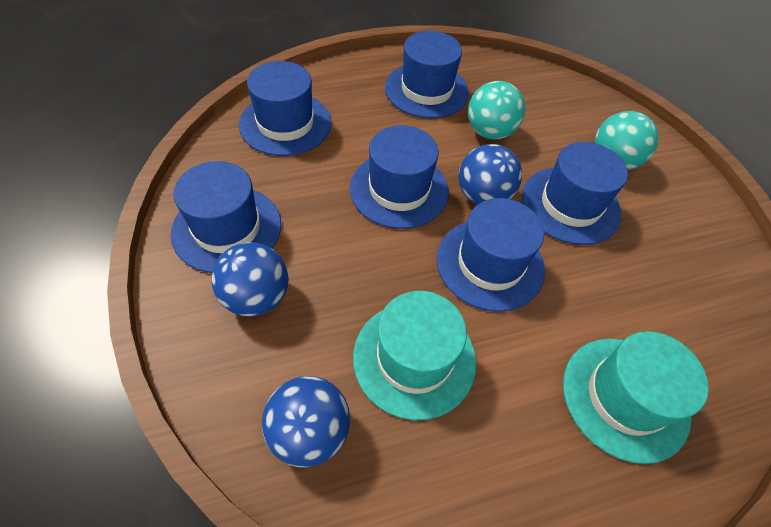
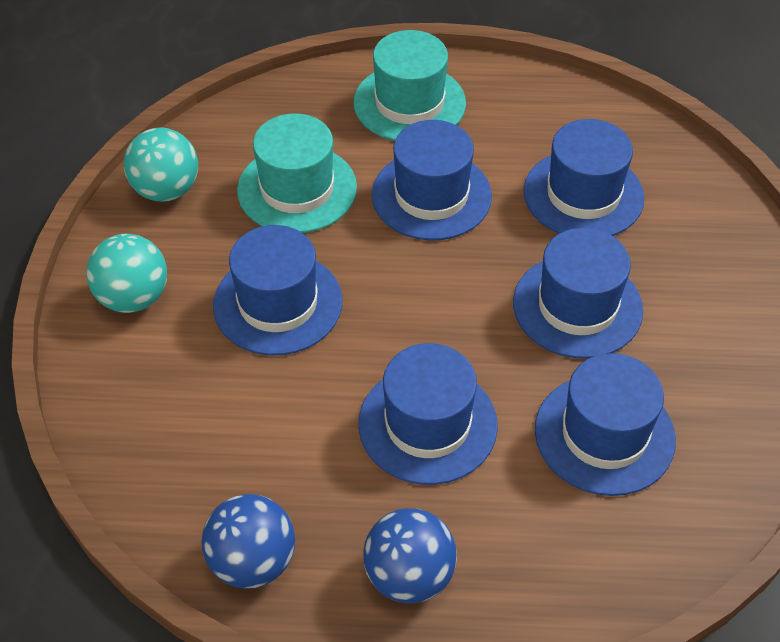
blue ball: 3 -> 2

